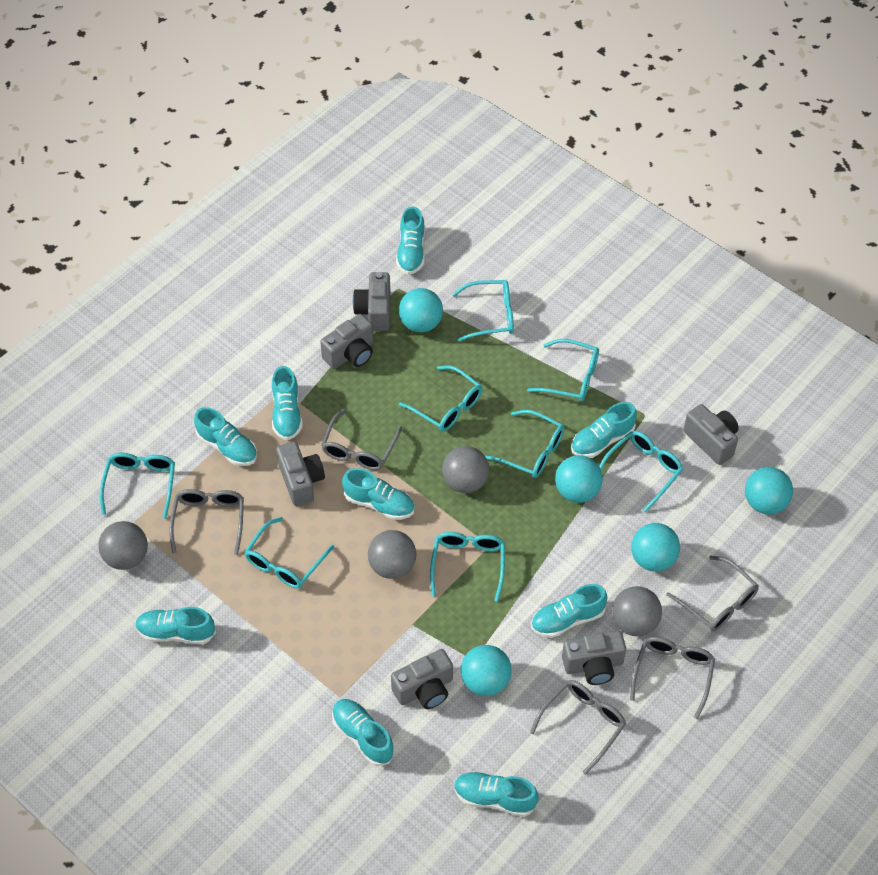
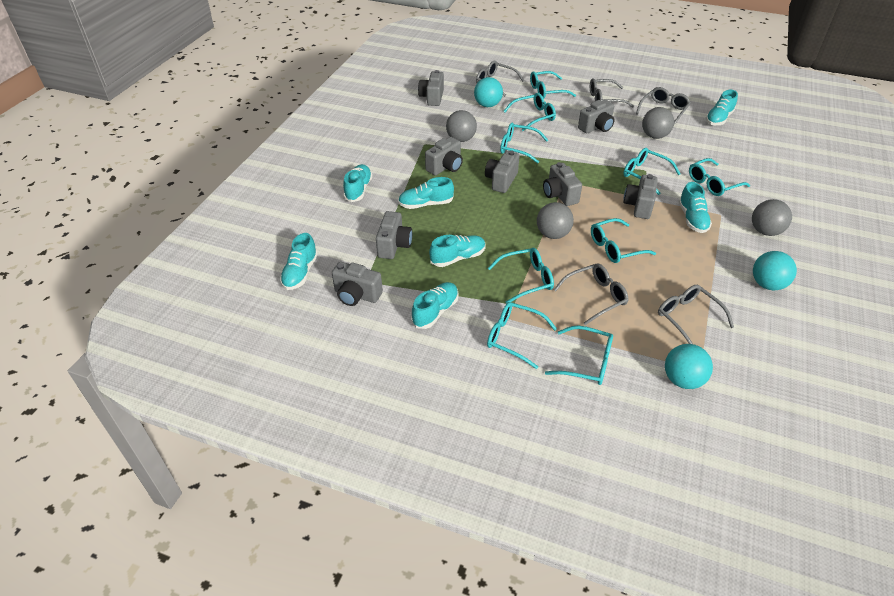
grey camera: 6 -> 8
turquoise ball: 5 -> 3
turquoise glasses: 8 -> 9
turquoise shoe: 9 -> 7

